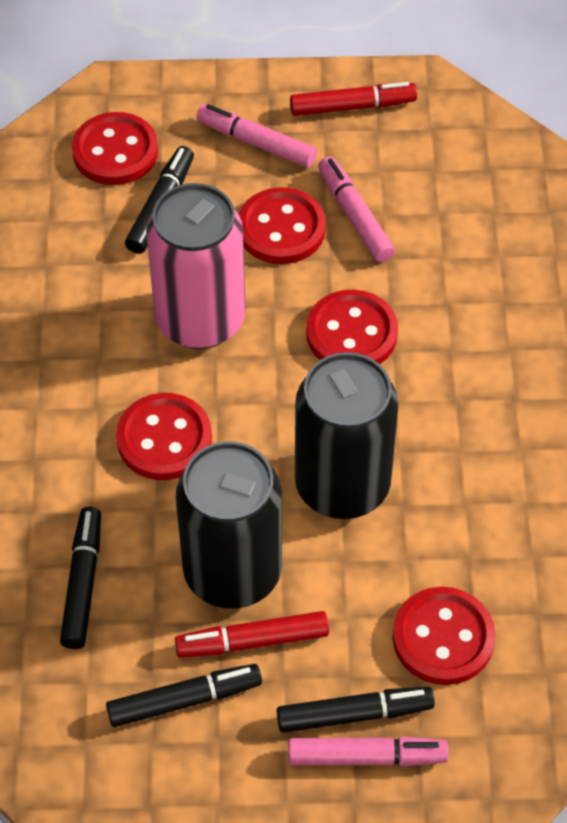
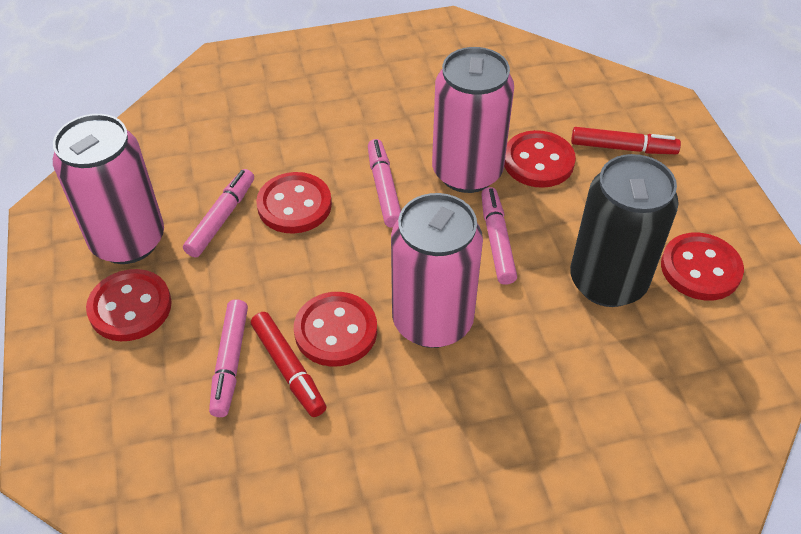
black can: 2 -> 1
black marker: 4 -> 0
pink can: 1 -> 3
pink marker: 3 -> 4

